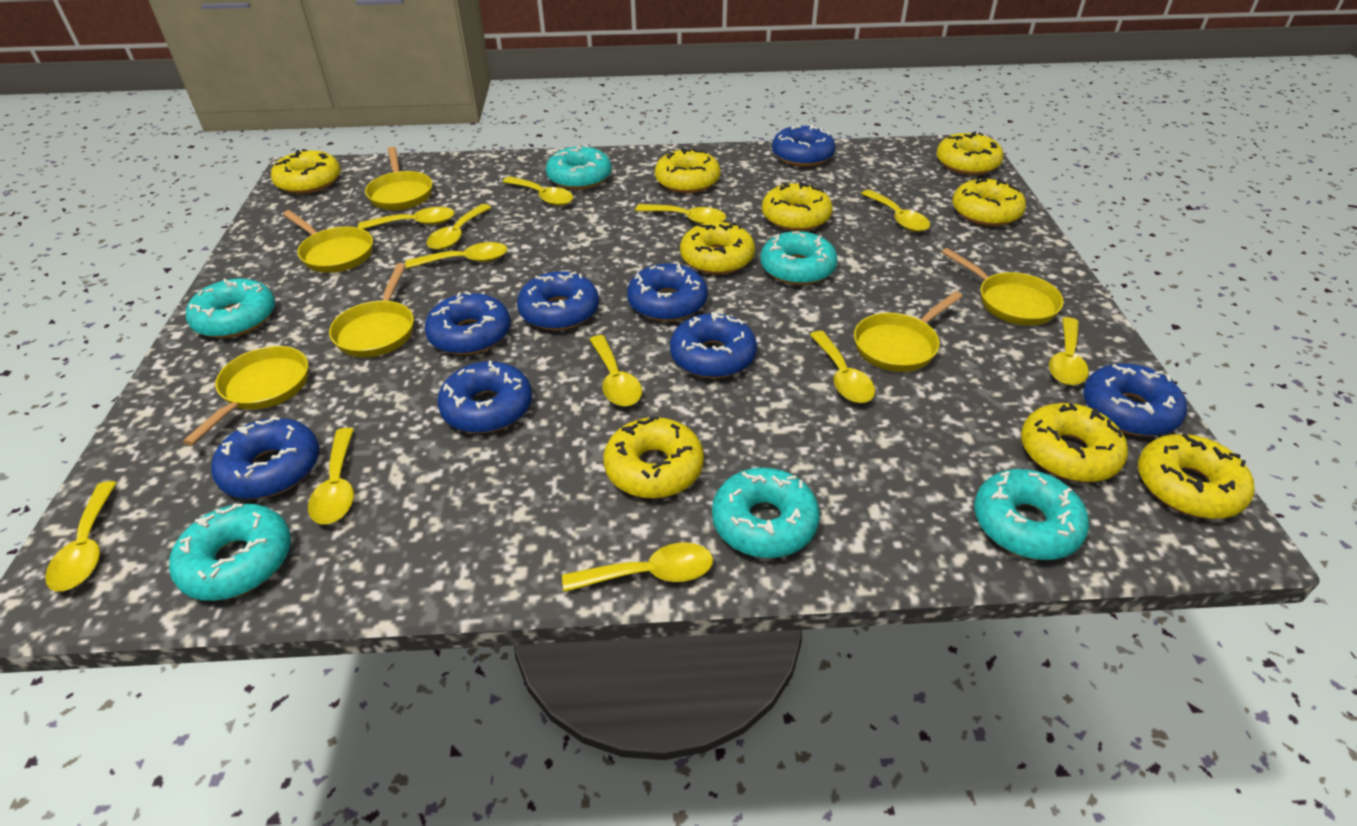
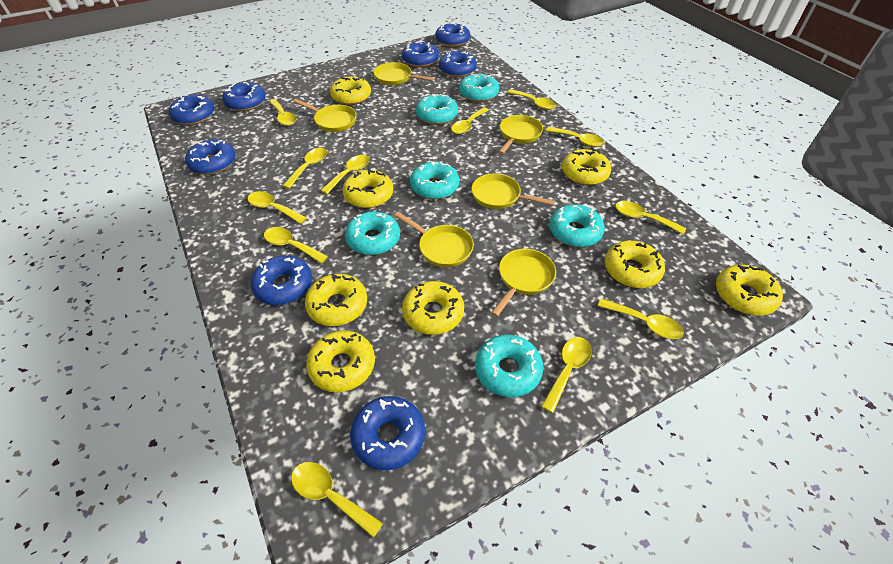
yellow donut: 9 -> 8

